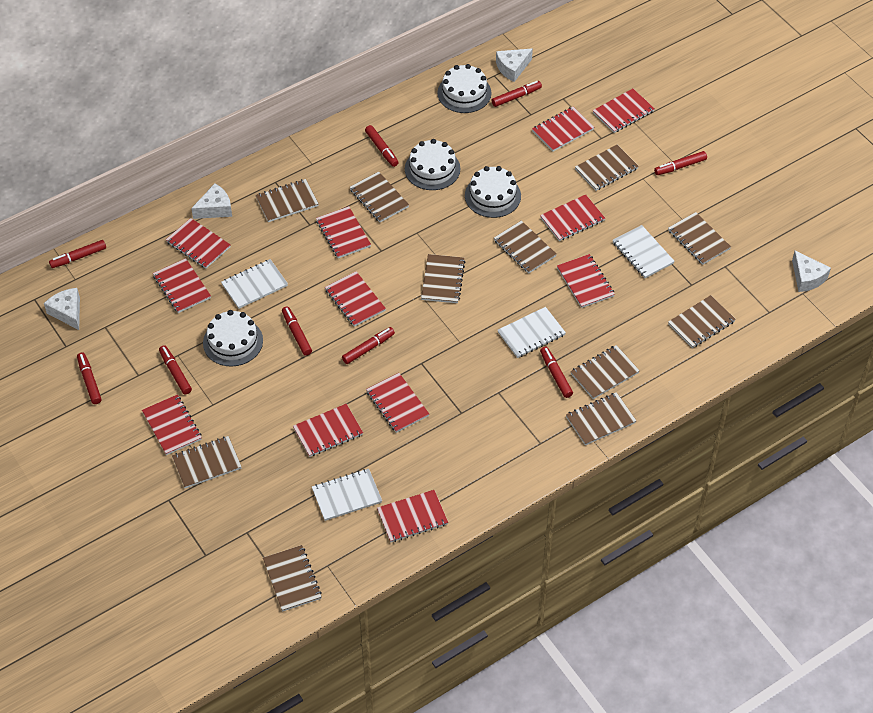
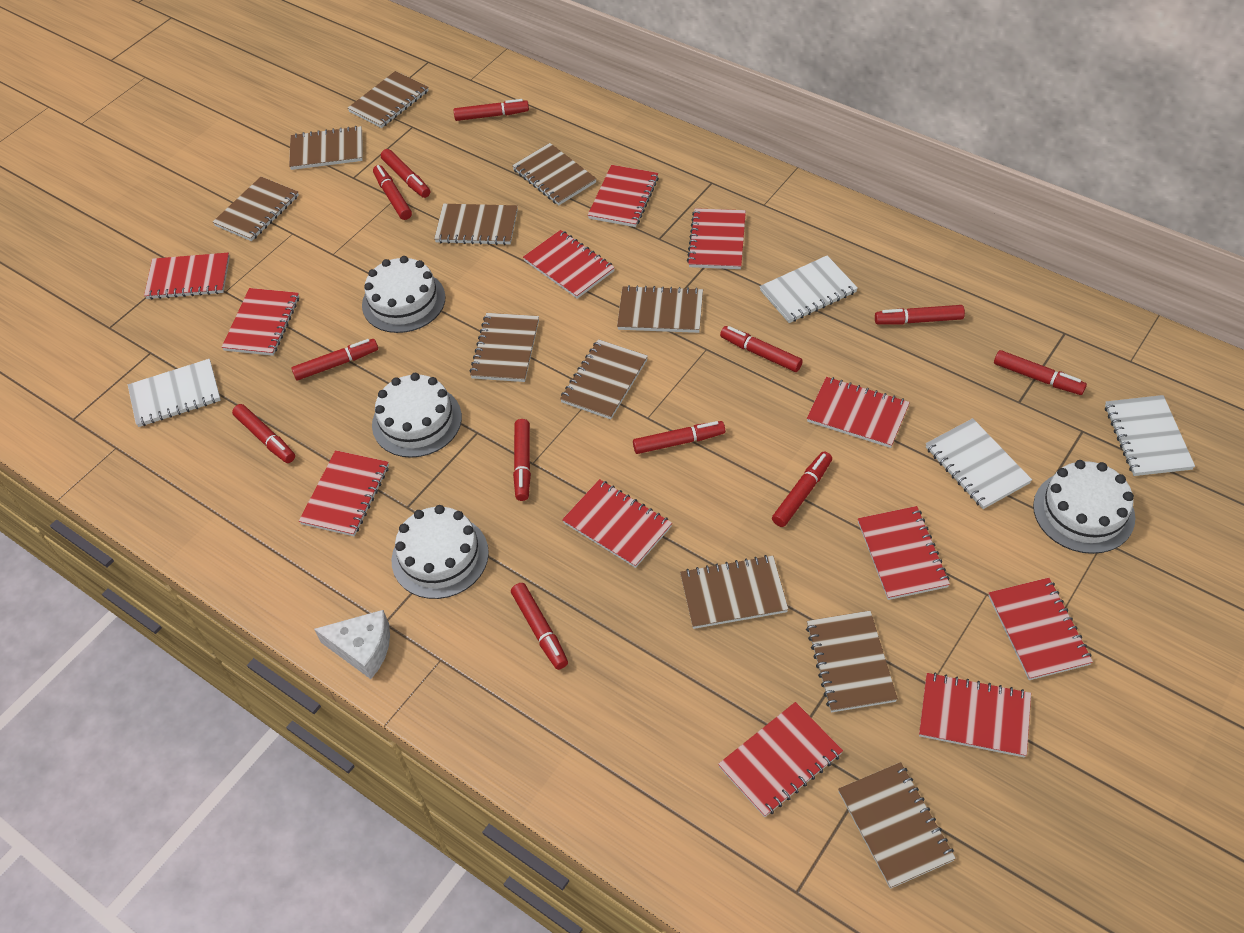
red marker: 9 -> 12
white cheese: 4 -> 1

